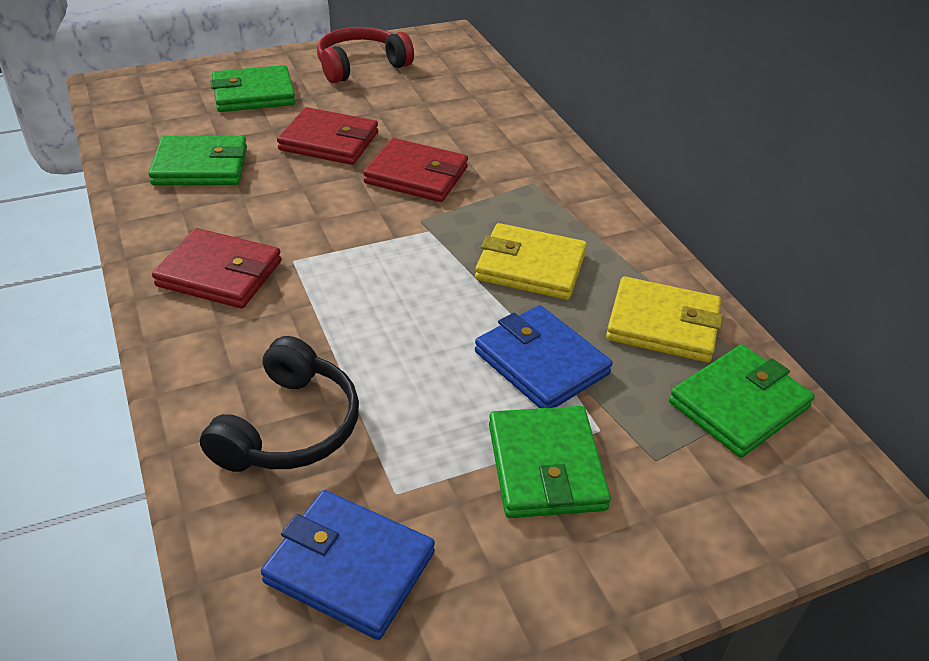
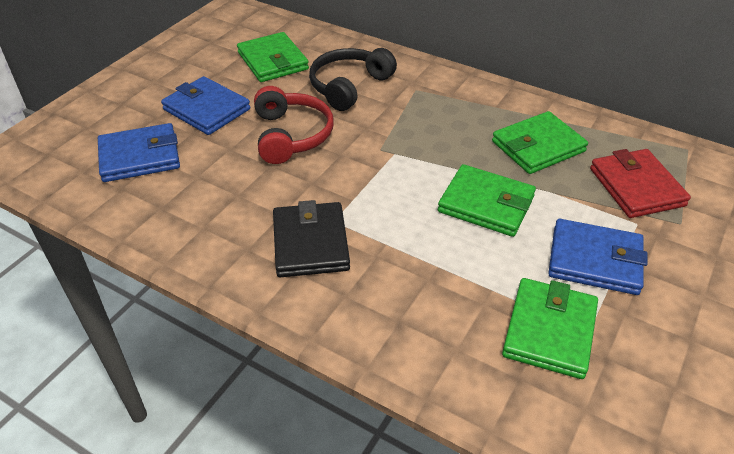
black wallet: 0 -> 1
blue wallet: 2 -> 3
red wallet: 3 -> 1
yellow wallet: 2 -> 0

